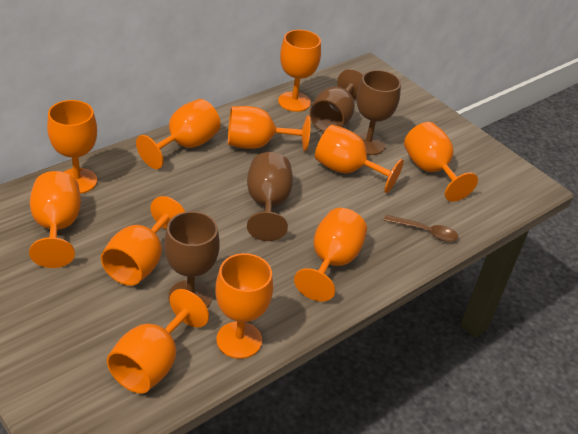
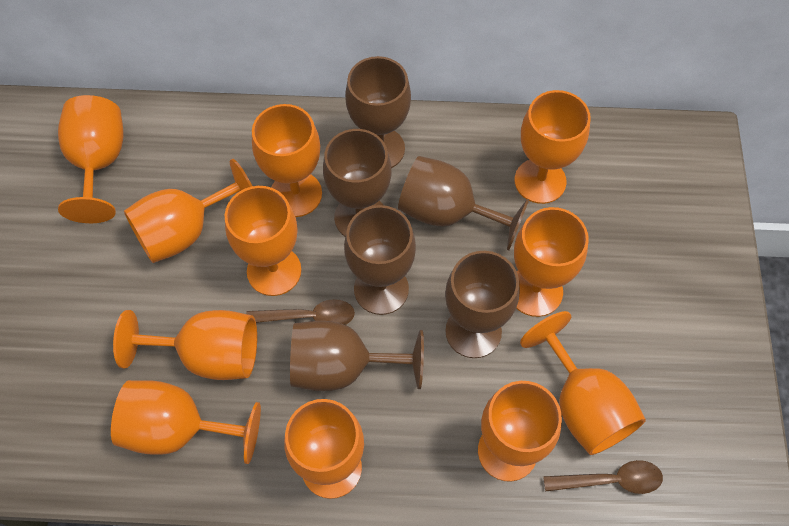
brown goblet: 4 -> 6
brown spoon: 1 -> 2

